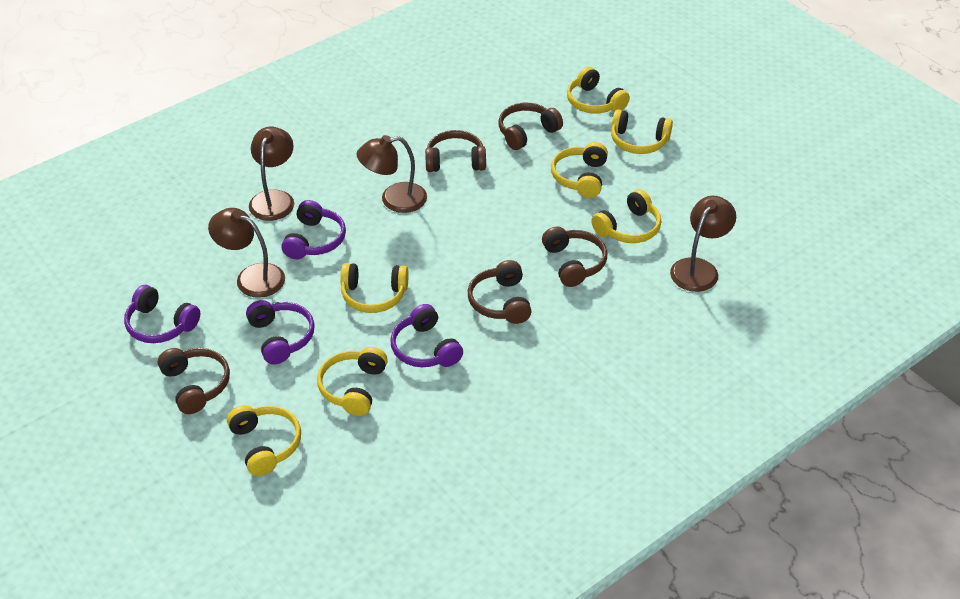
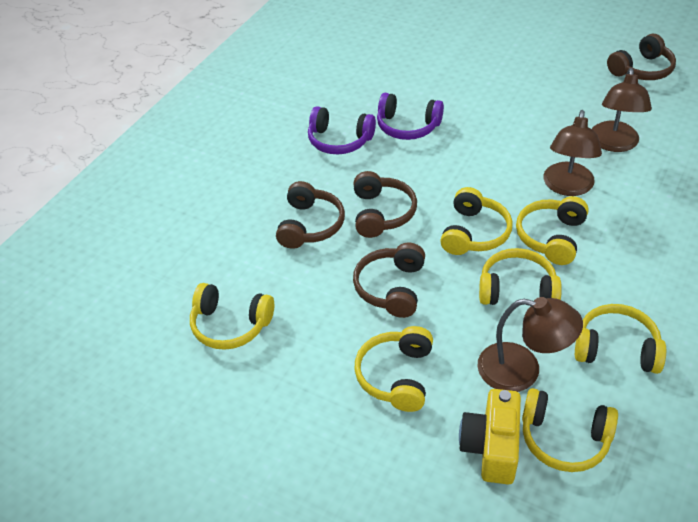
brown headphones: 5 -> 4
brown lamp: 4 -> 3
purple headphones: 4 -> 2
yellow camera: 0 -> 1

